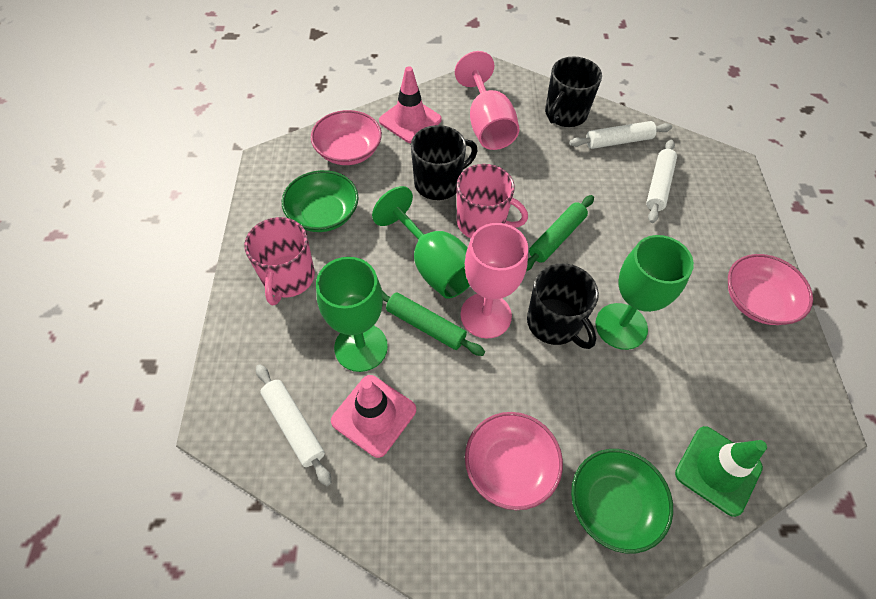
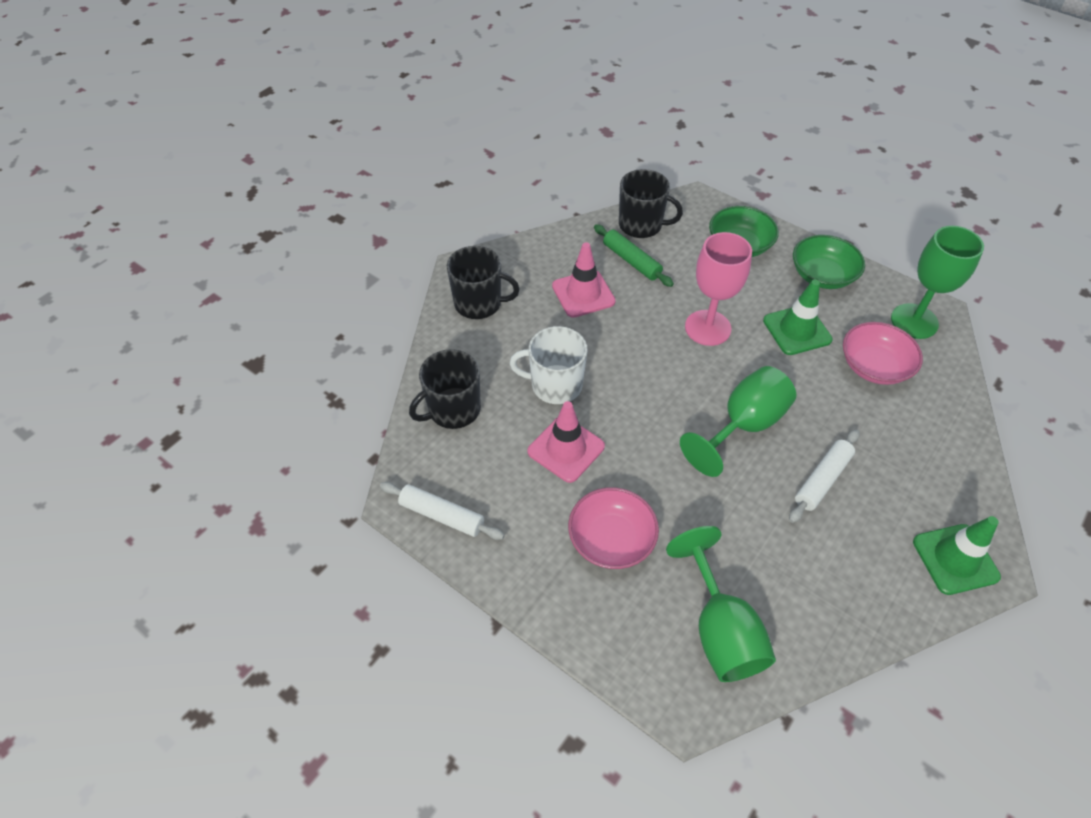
green rolling pin: 2 -> 1
green traffic cone: 1 -> 2
pink bowl: 3 -> 2
pink goblet: 2 -> 1
pink mug: 2 -> 0
white mug: 0 -> 1
white rolling pin: 3 -> 2

